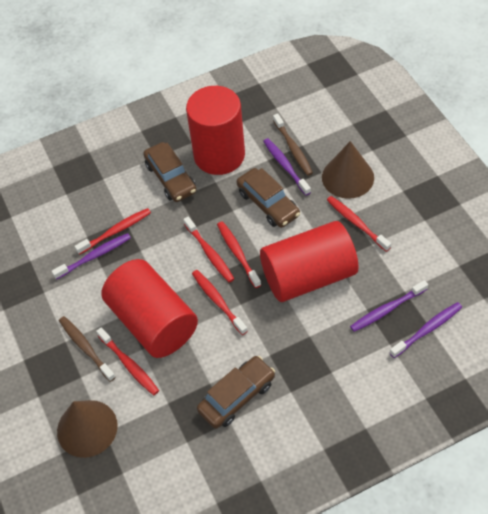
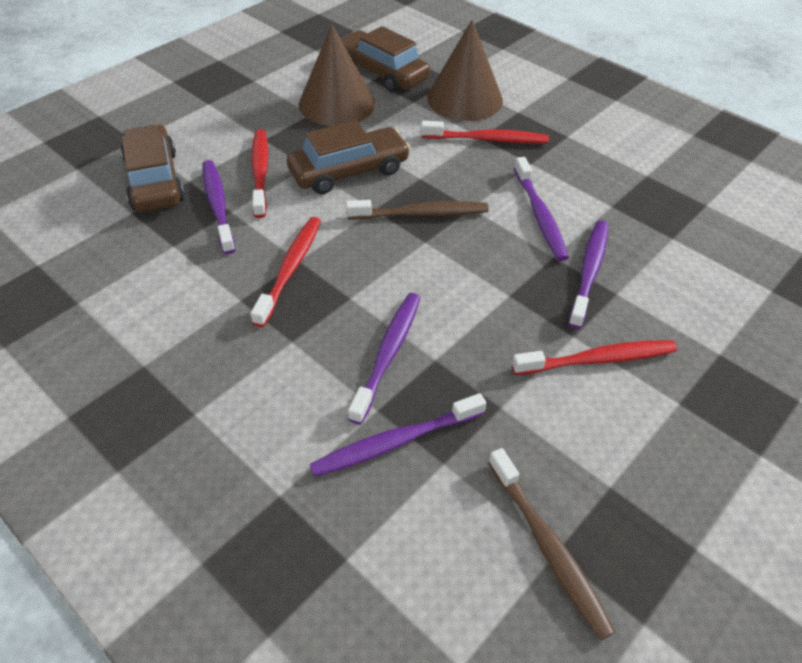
purple toothbrush: 4 -> 5
red cylinder: 3 -> 0
red toothbrush: 6 -> 4

